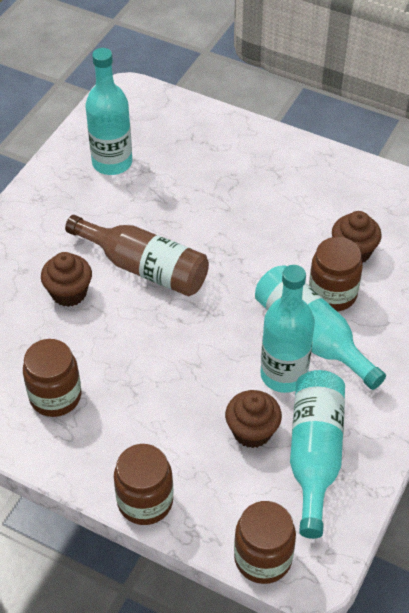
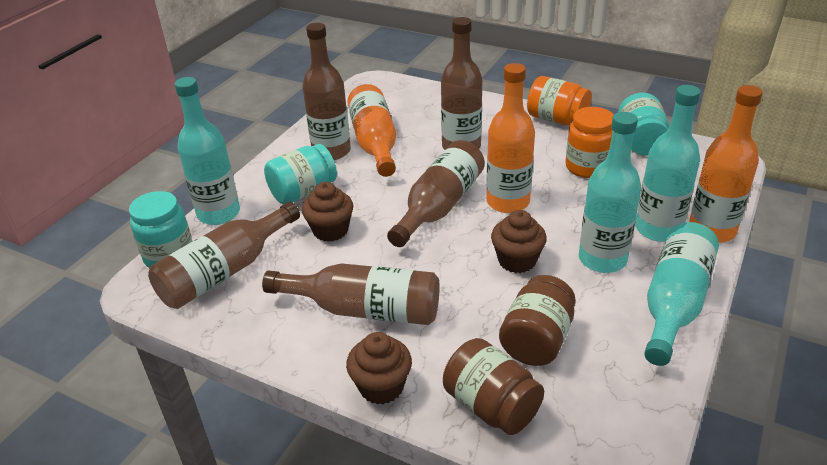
brown bottle: 1 -> 5
brown jar: 4 -> 2
orange bottle: 0 -> 3
orange jar: 0 -> 2
turquoise jar: 0 -> 3

